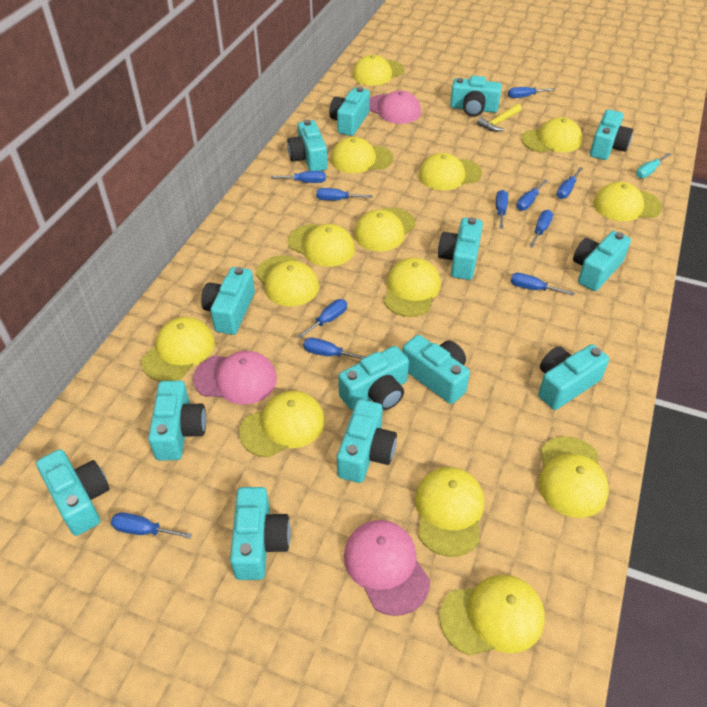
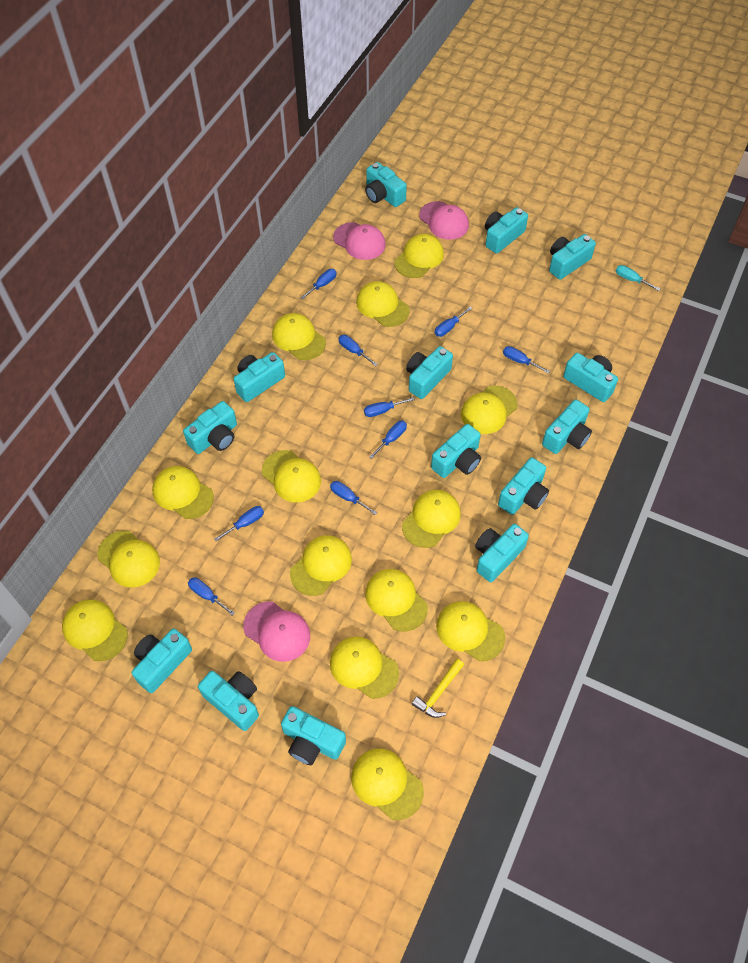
blue screwdriver: 11 -> 9

